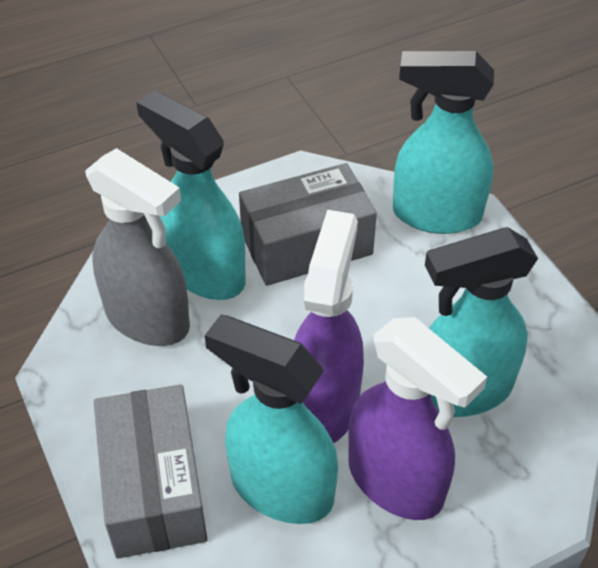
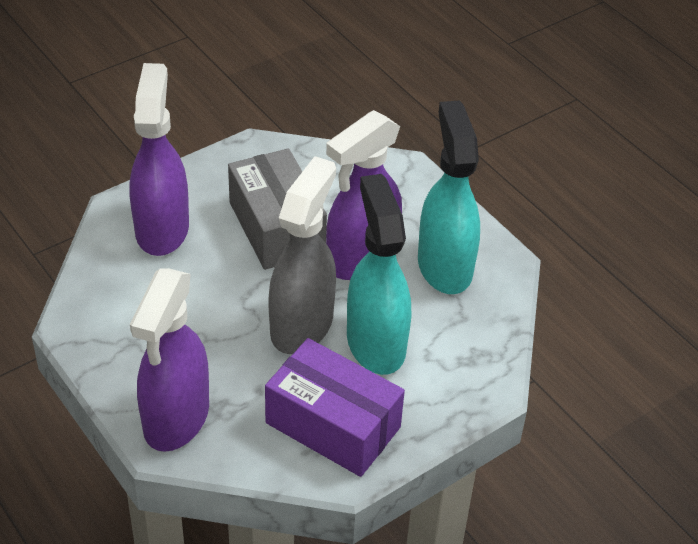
grey box: 2 -> 1
purple box: 0 -> 1
purple spray bottle: 2 -> 3
turquoise spray bottle: 4 -> 2

